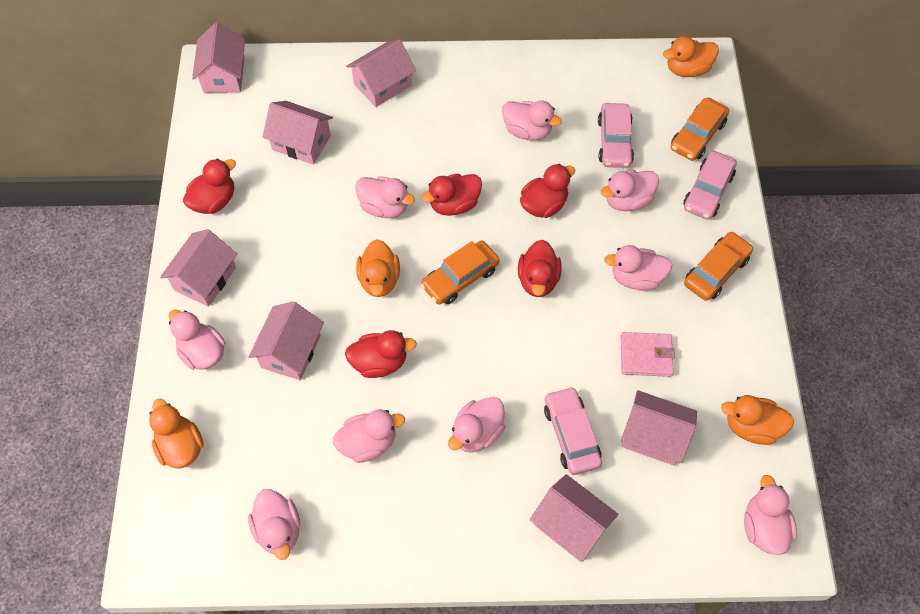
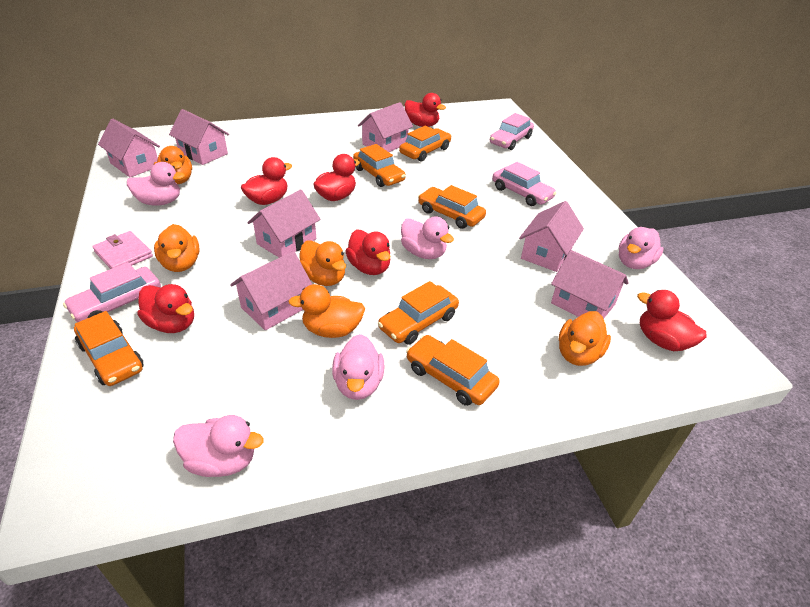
orange car: 3 -> 6
orange duck: 4 -> 5
pink duck: 9 -> 5
red duck: 5 -> 6

